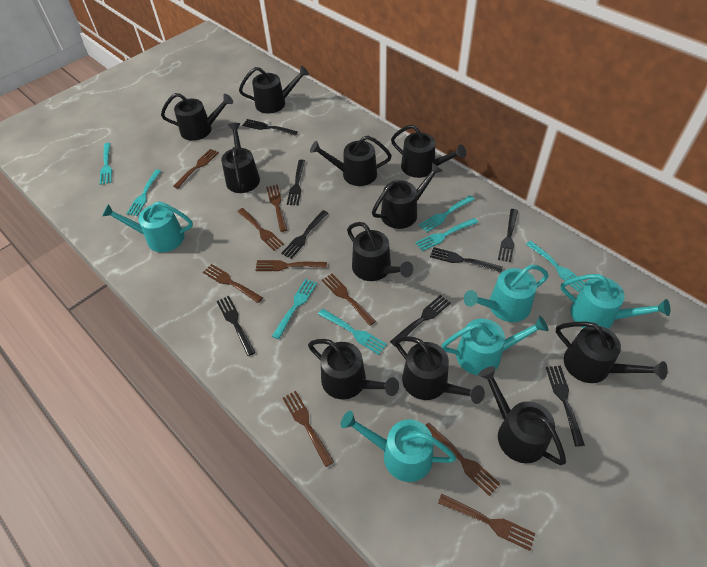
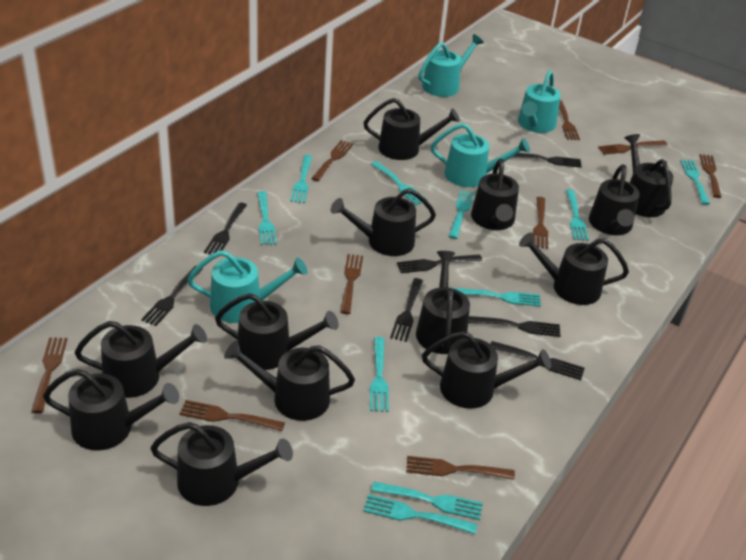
black fork: 8 -> 7
black watering can: 11 -> 13
turquoise fork: 7 -> 10
turquoise watering can: 5 -> 4

